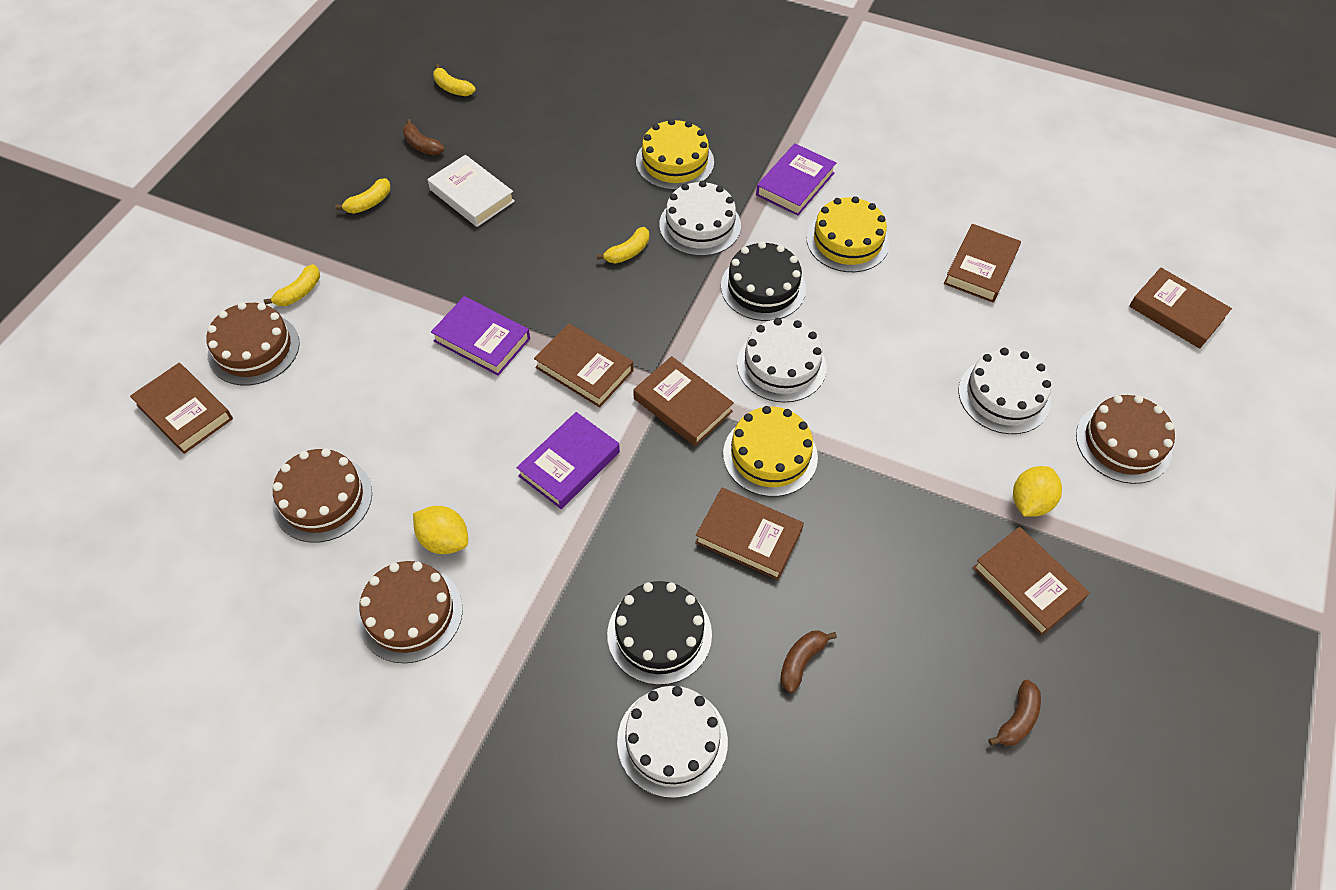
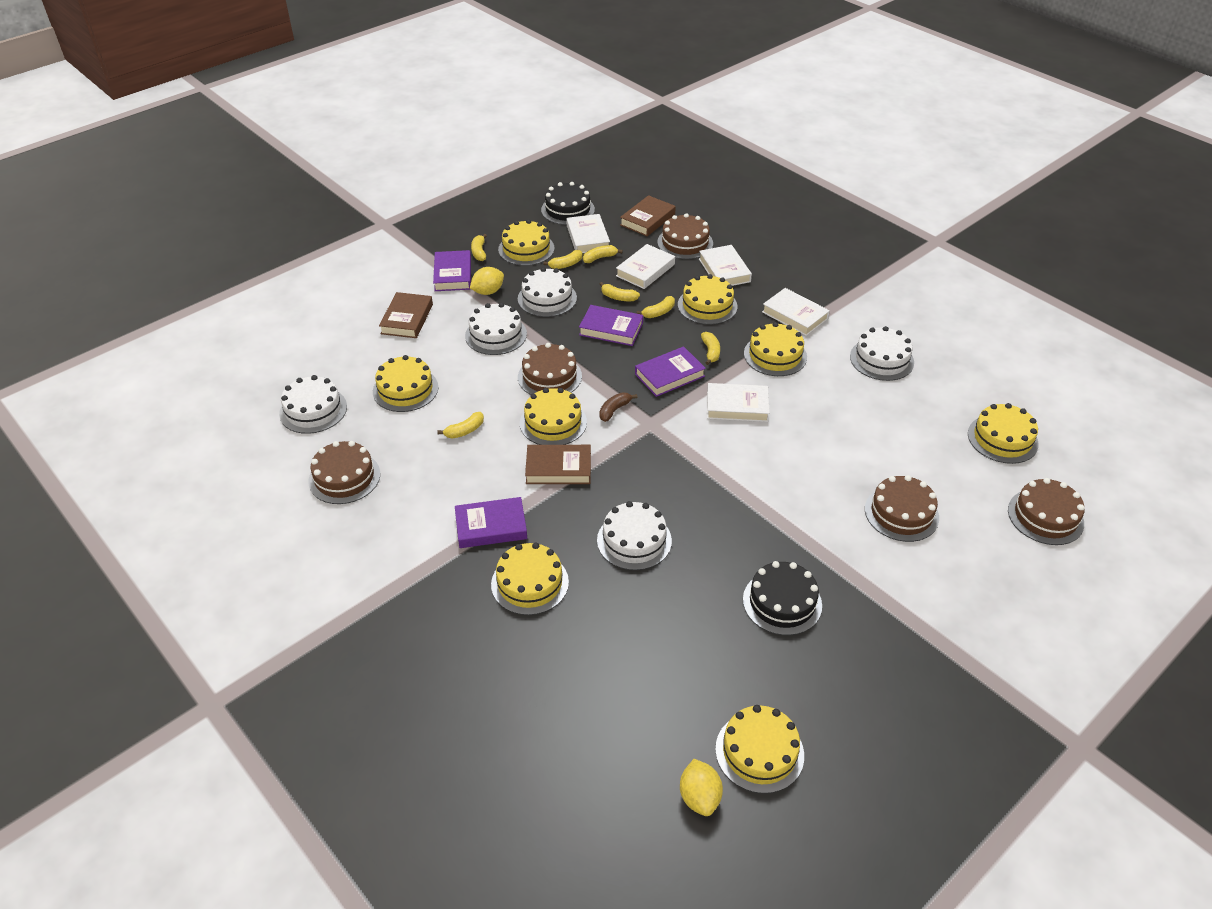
brown banana: 3 -> 1
brown book: 7 -> 3
brown cake: 4 -> 5
purple book: 3 -> 4
white book: 1 -> 5
white cake: 4 -> 5
yellow banana: 4 -> 7
yellow cake: 3 -> 8

